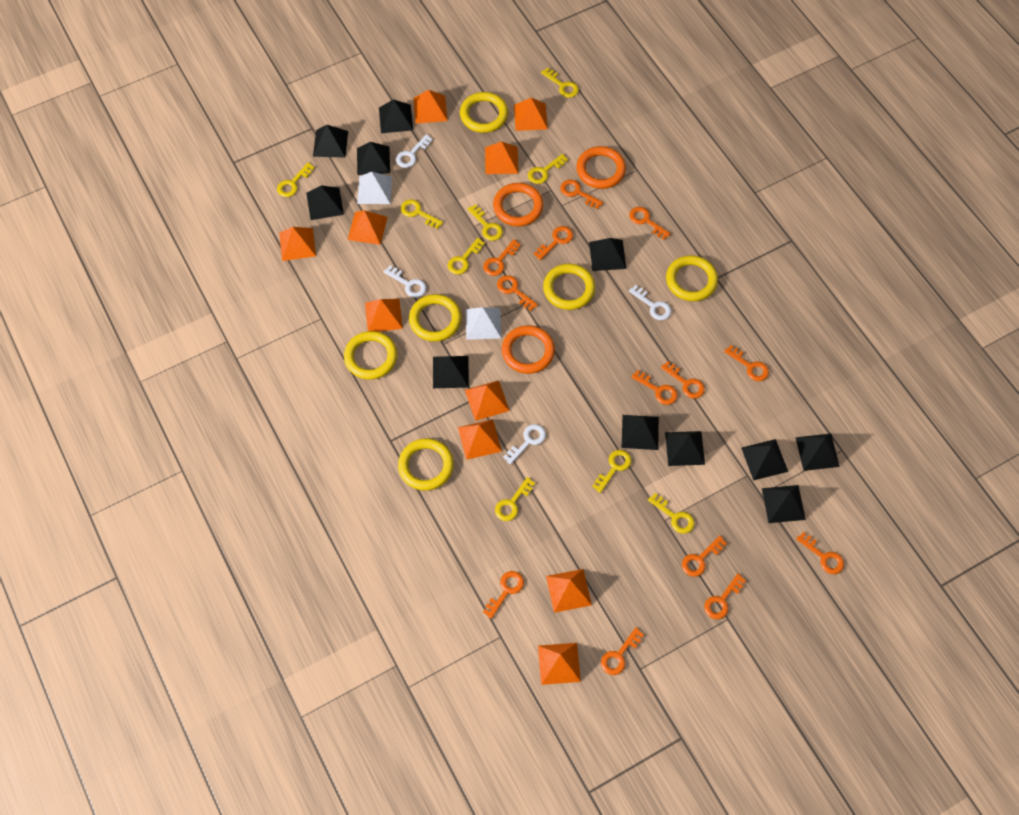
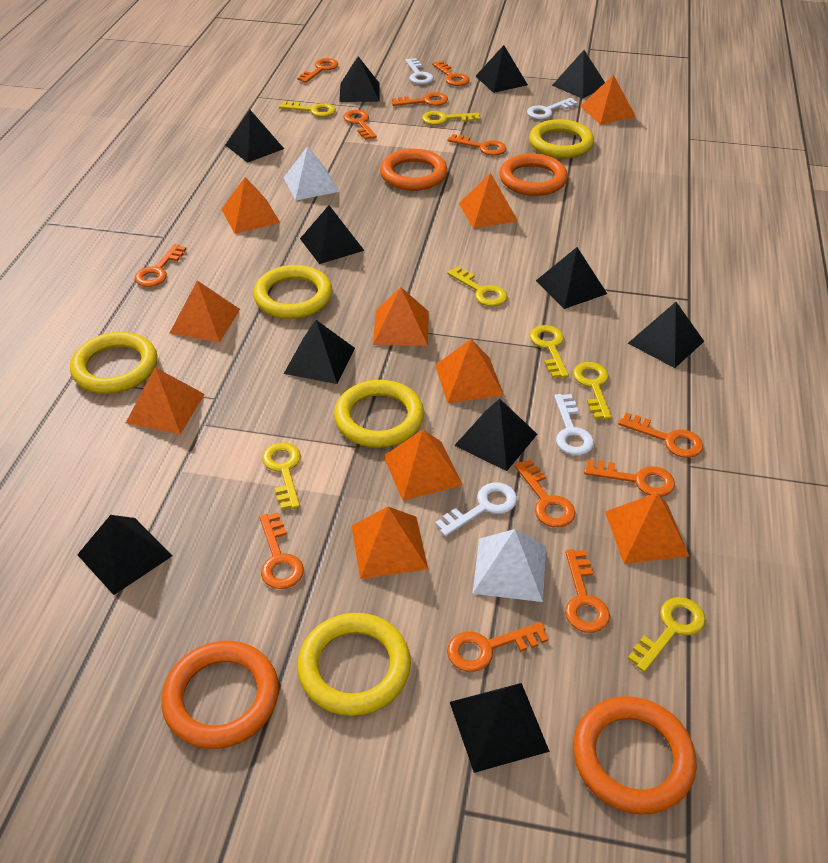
orange key: 13 -> 12
orange ring: 3 -> 4
yellow key: 9 -> 7
yellow ring: 6 -> 5

